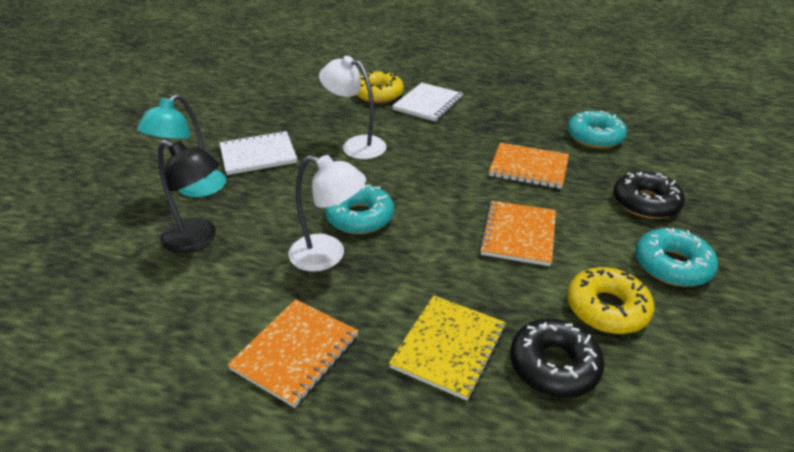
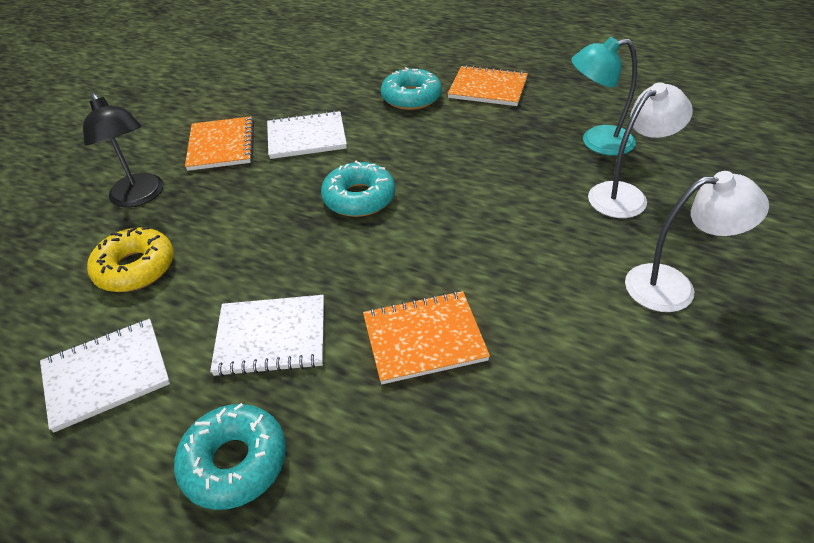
black donut: 2 -> 0
white notebook: 2 -> 3
yellow donut: 2 -> 1
yellow notebook: 1 -> 0

